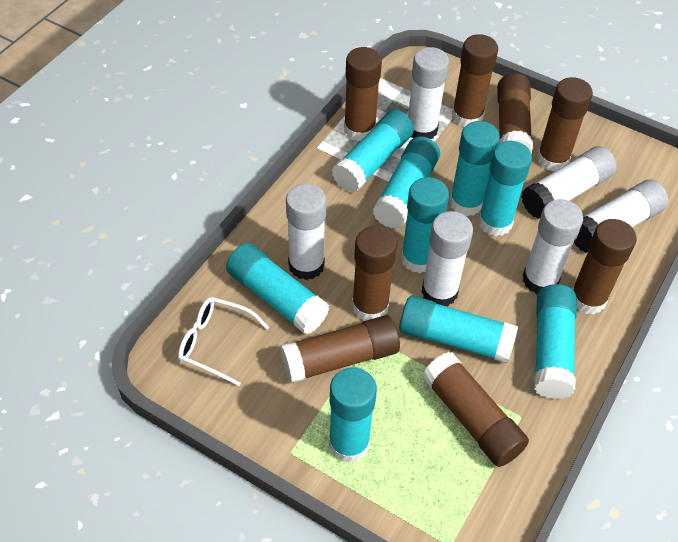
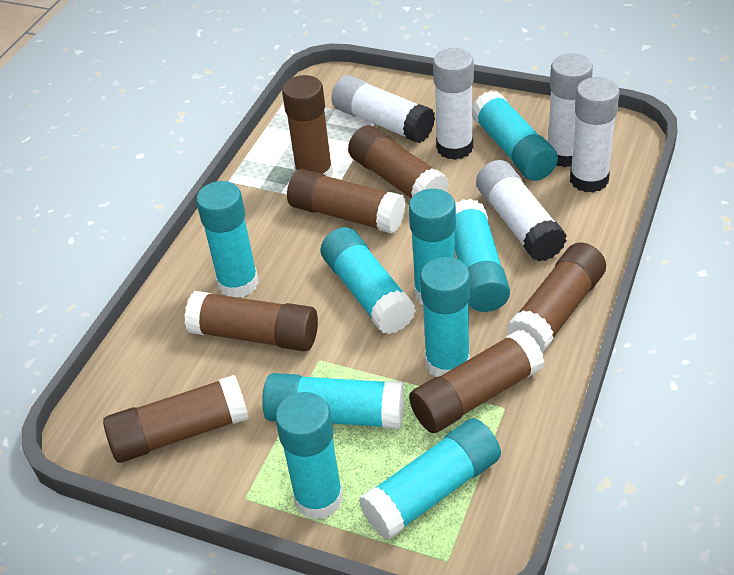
brown glue stick: 8 -> 7
white glasses: 1 -> 0
white glue stick: 6 -> 5

